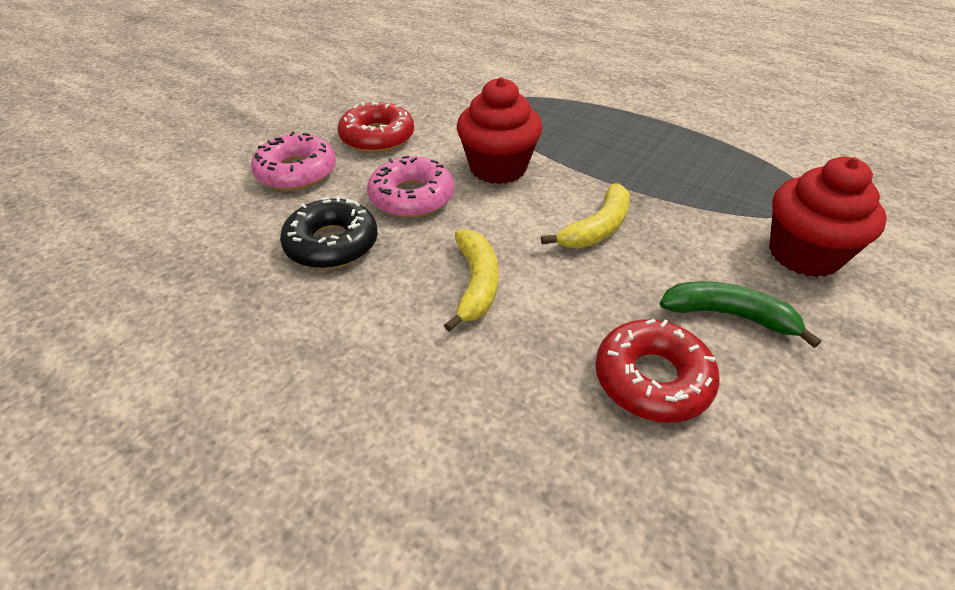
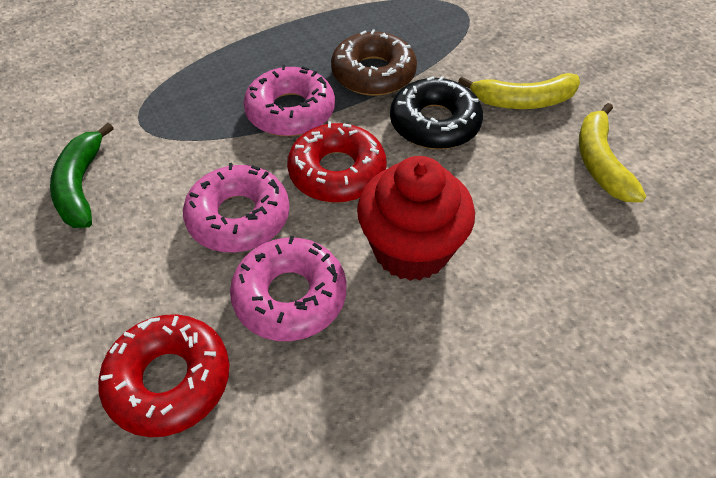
brown donut: 0 -> 1
pink donut: 2 -> 3
red cupcake: 2 -> 1

